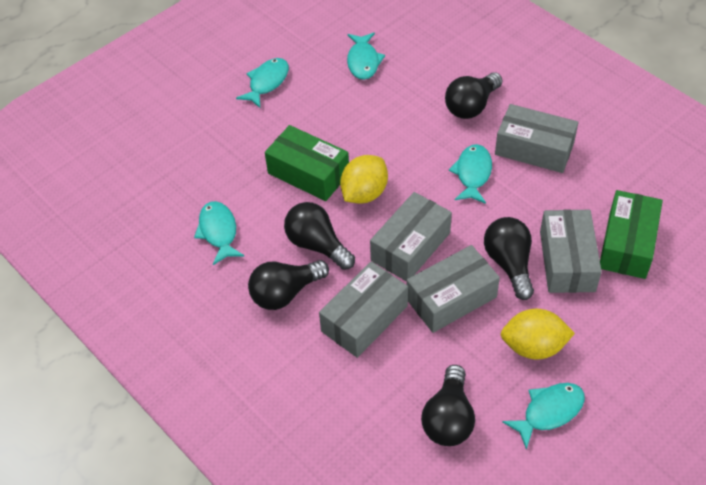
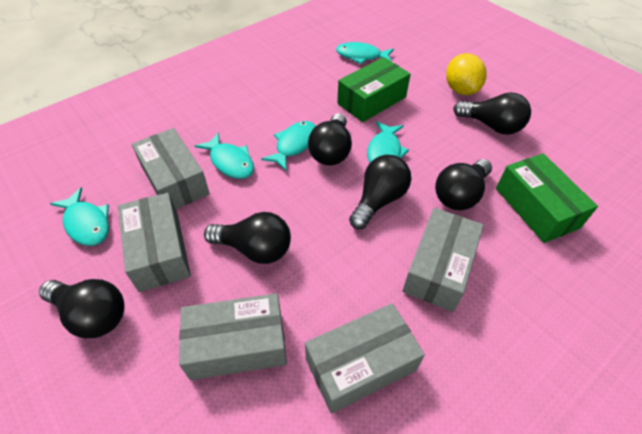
black light bulb: 5 -> 6
yellow lemon: 2 -> 1

